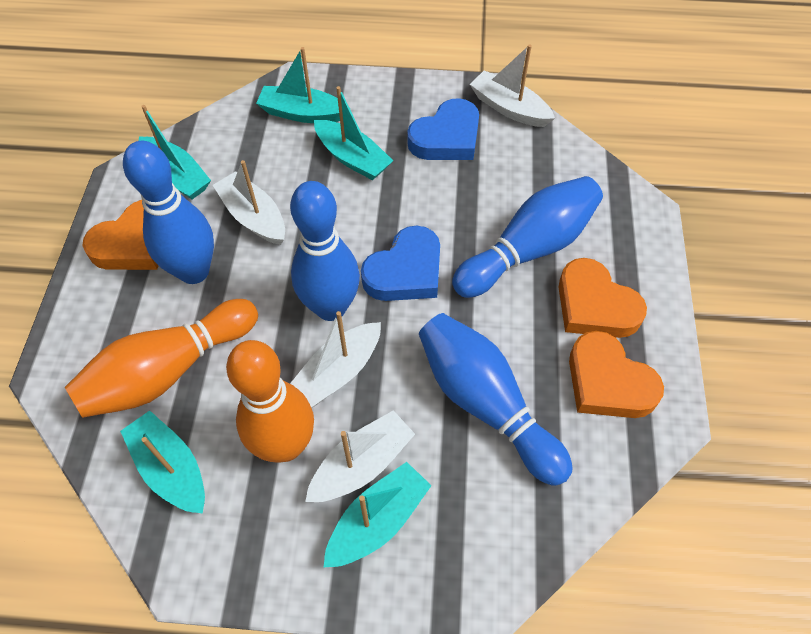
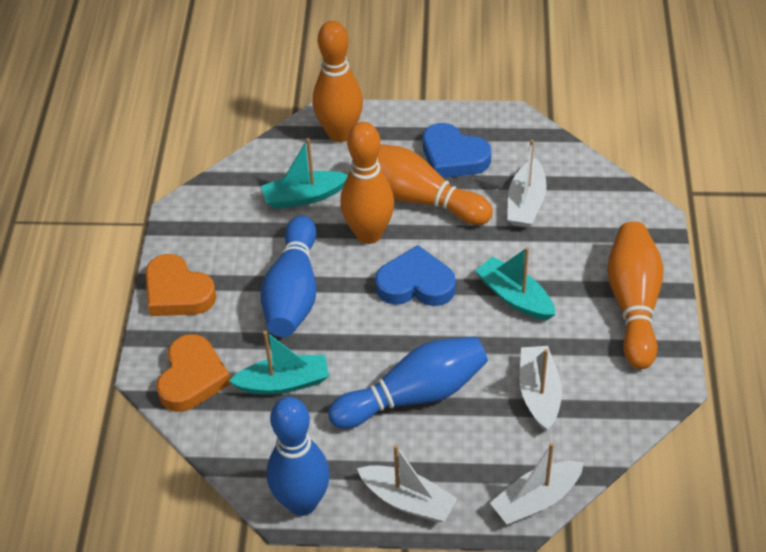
blue bowling pin: 4 -> 3
orange bowling pin: 2 -> 4
orange heart: 3 -> 2
turquoise boat: 5 -> 3

